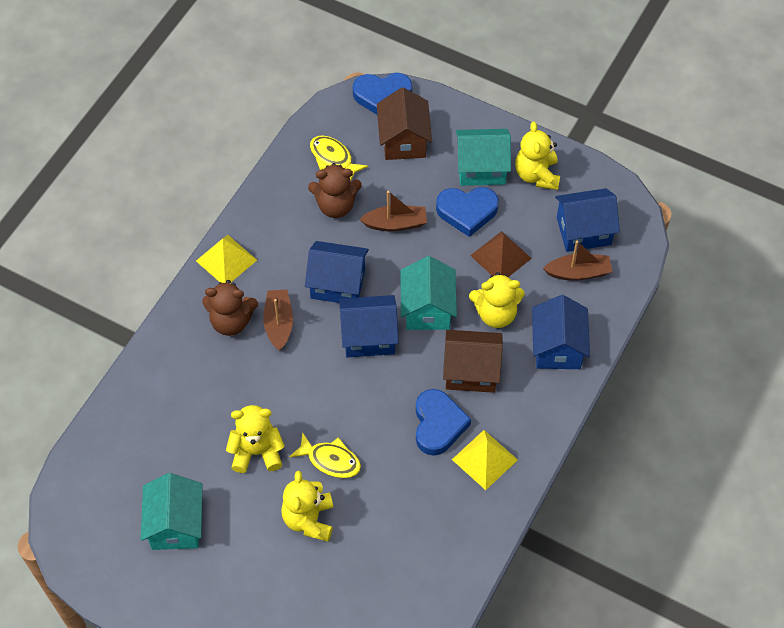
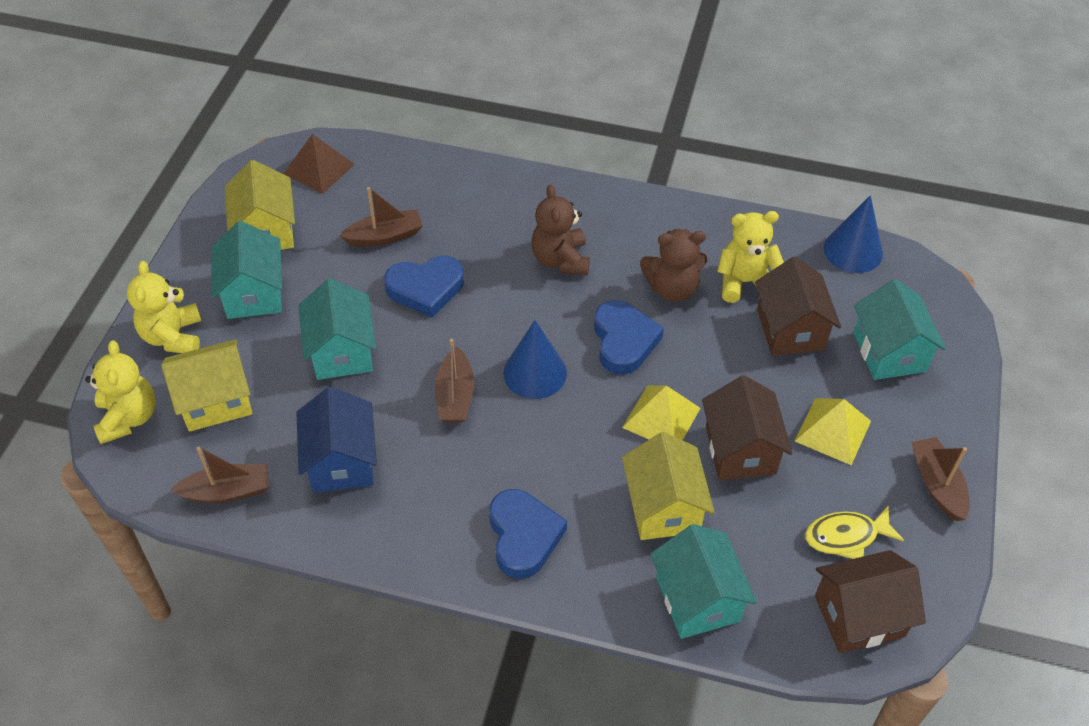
blue cone: 0 -> 2
blue house: 4 -> 1
brown boat: 3 -> 4
brown house: 2 -> 3
turquoise house: 3 -> 4
yellow fish: 2 -> 1
yellow house: 0 -> 3
yellow teddy bear: 4 -> 3

